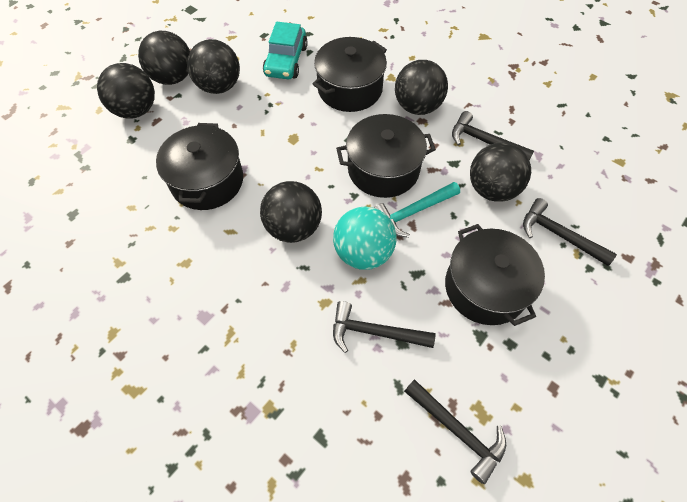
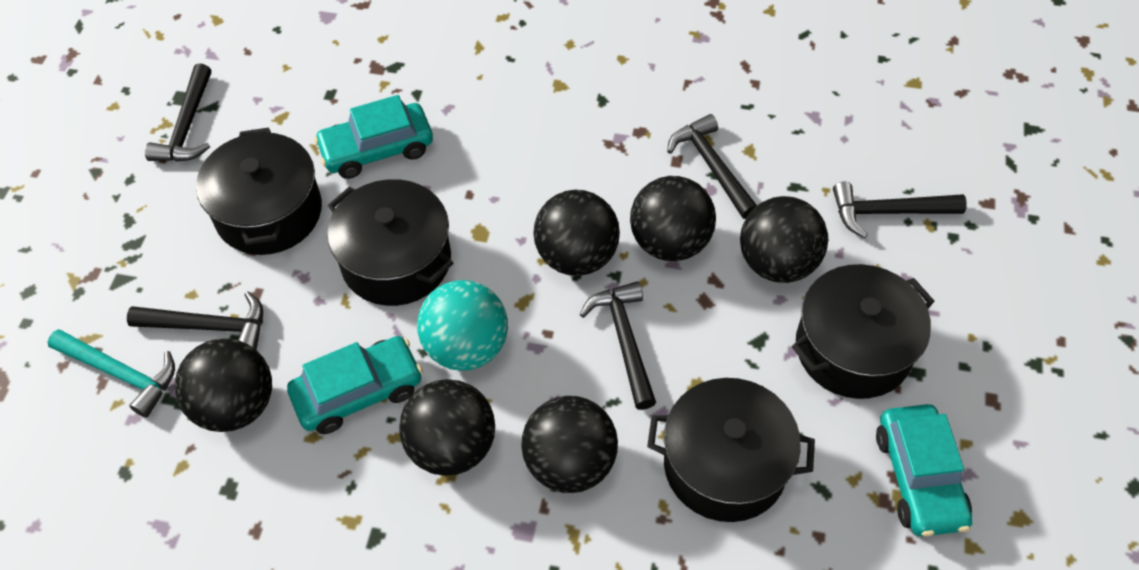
black hammer: 4 -> 5
turquoise car: 1 -> 3

